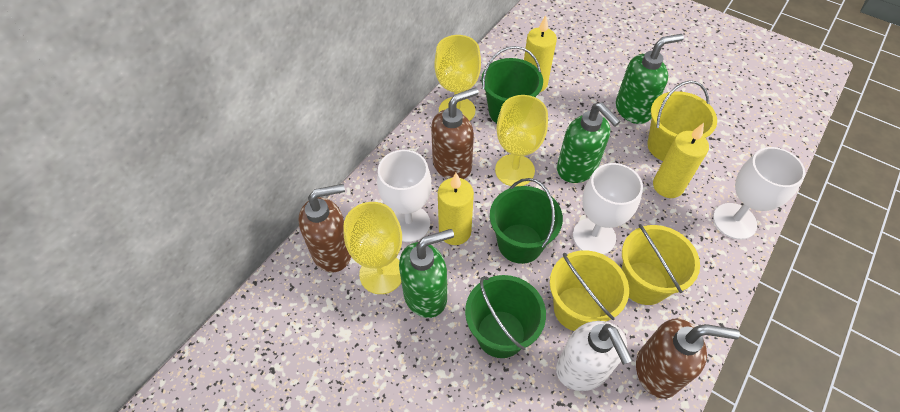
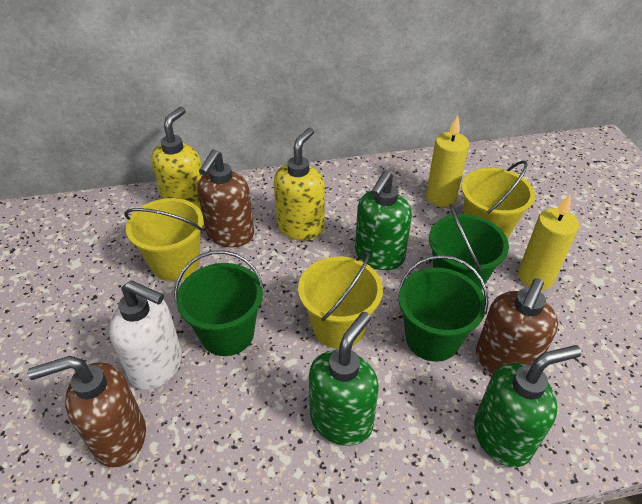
white goblet: 3 -> 0
yellow candle: 3 -> 2
yellow goblet: 3 -> 0
yellow soap dispenser: 0 -> 2

